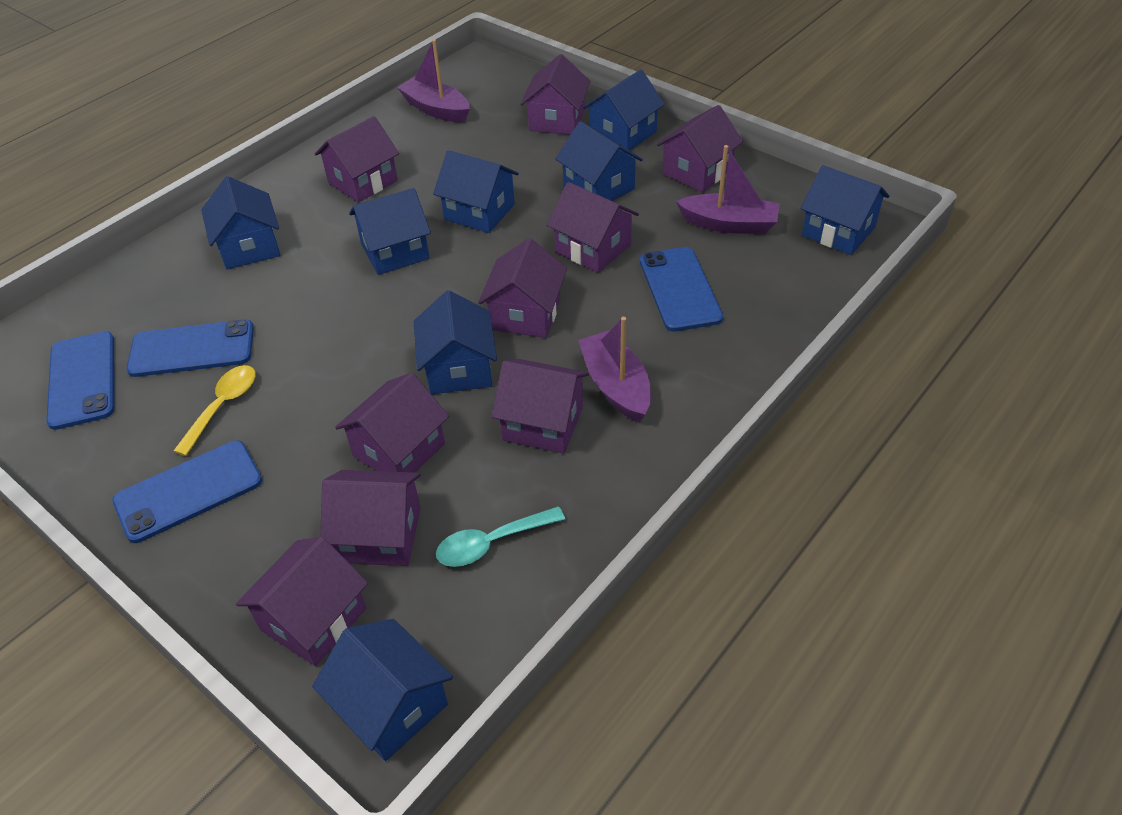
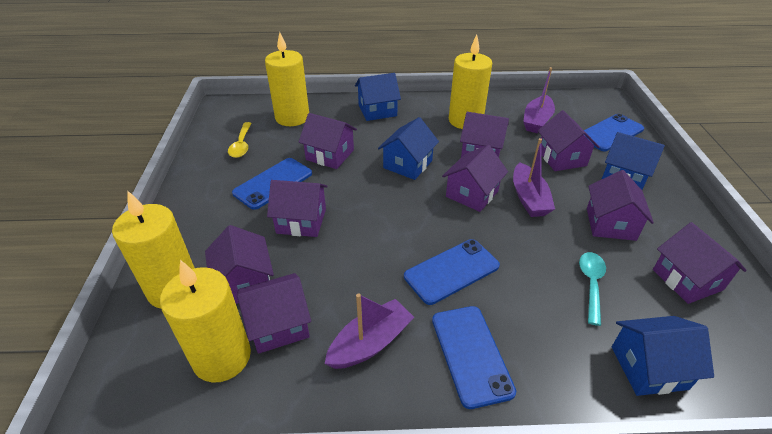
blue house: 8 -> 4
yellow candle: 0 -> 4

